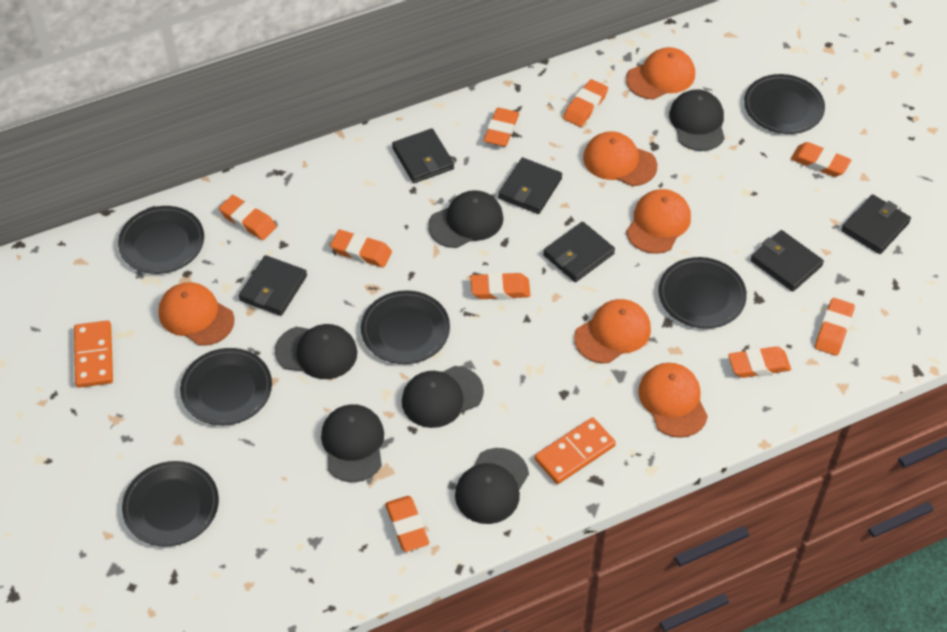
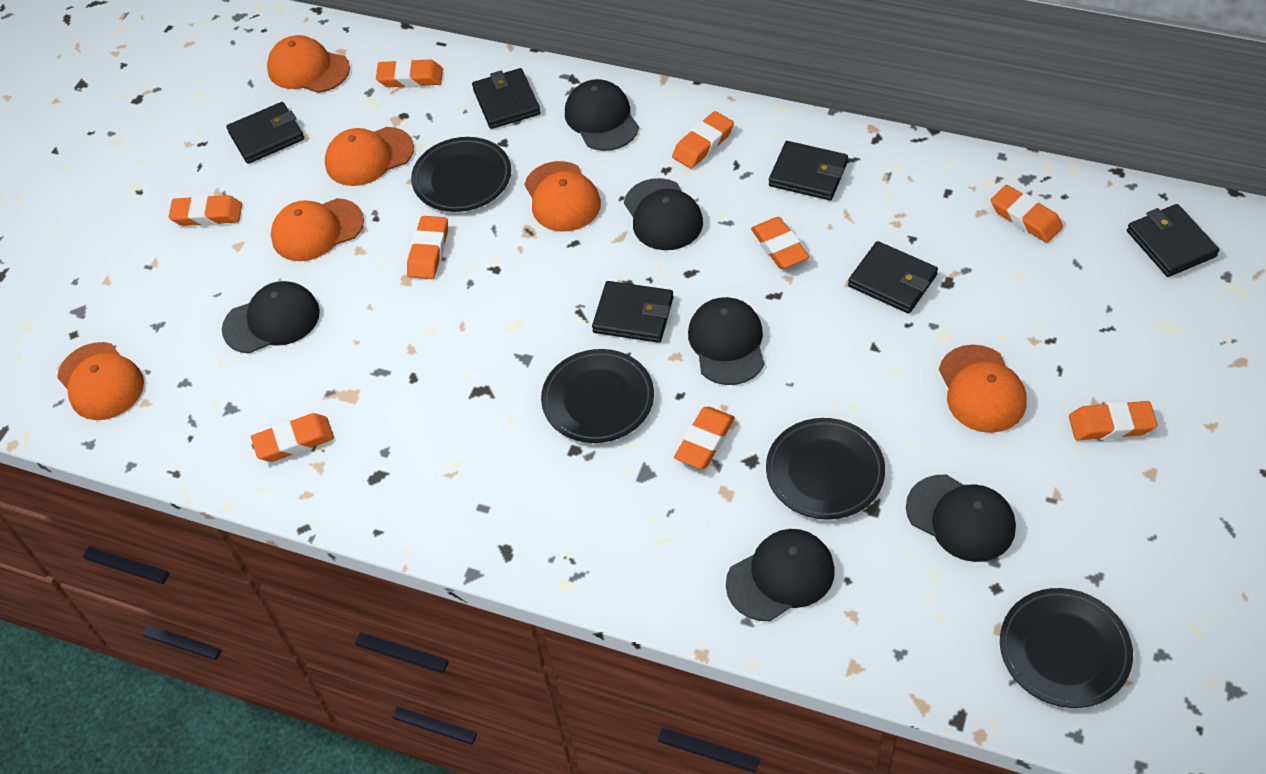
black plate: 6 -> 4
orange domino: 2 -> 0

